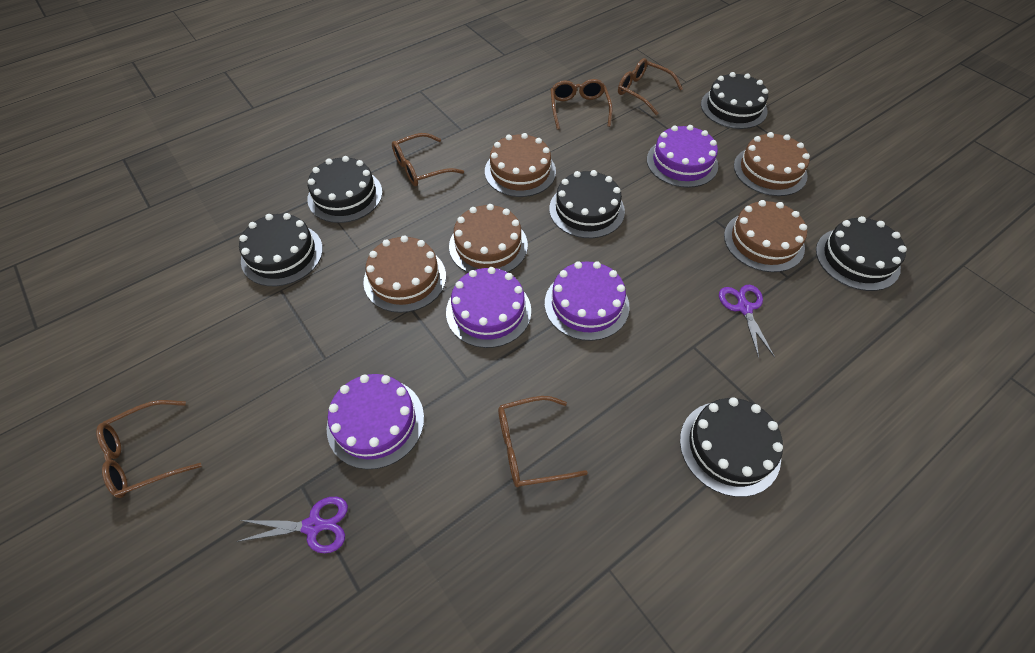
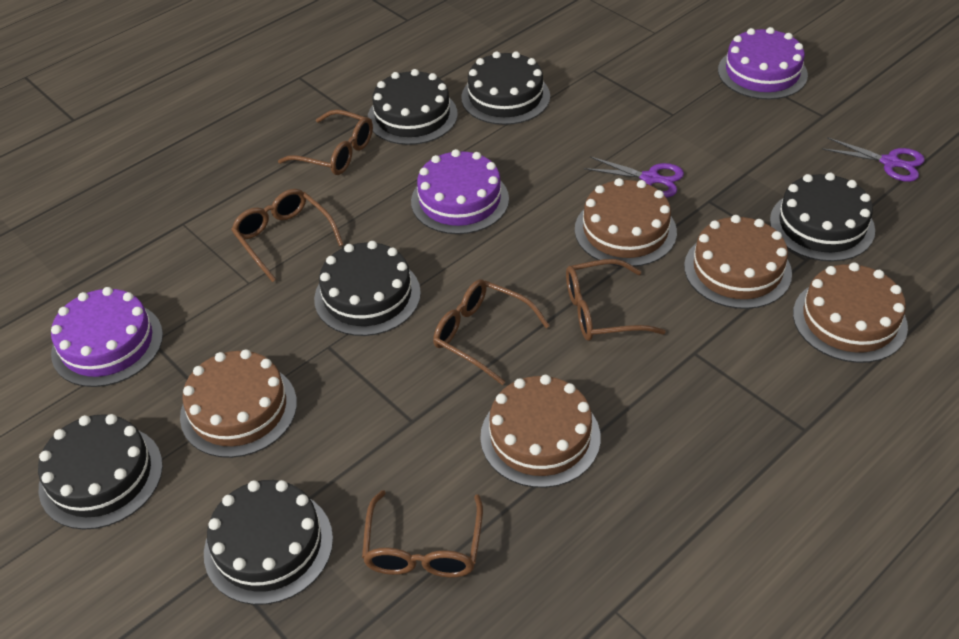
purple cake: 4 -> 3

